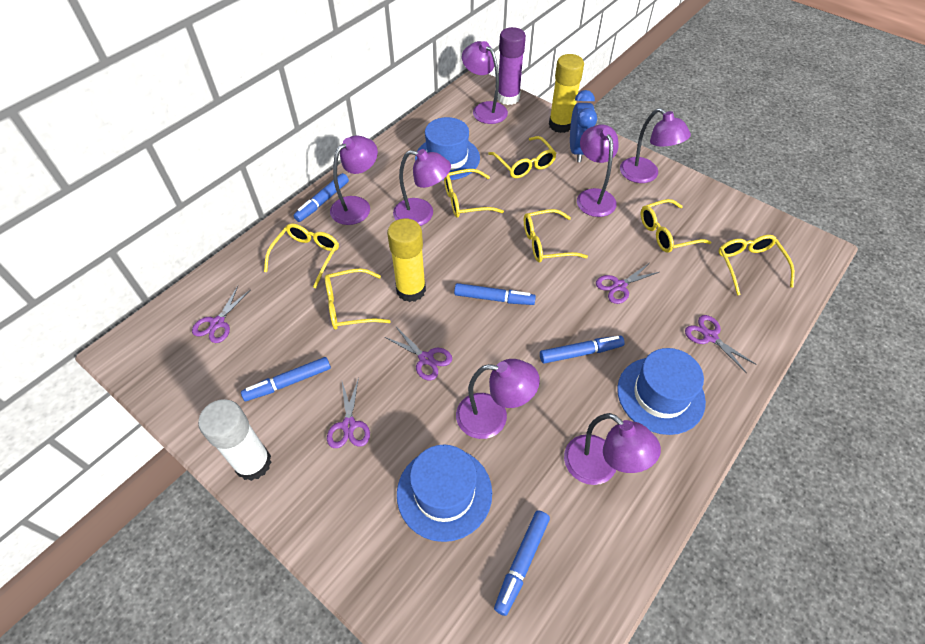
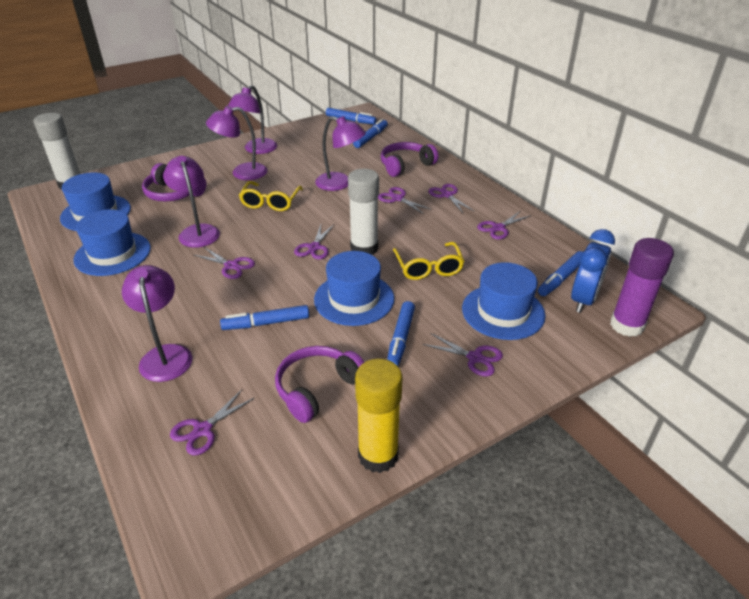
blue hat: 3 -> 4
purple headphones: 0 -> 3
purple lamp: 7 -> 5
purple scissors: 5 -> 7
white glue stick: 1 -> 2
yellow glasses: 7 -> 2
yellow glue stick: 2 -> 1

